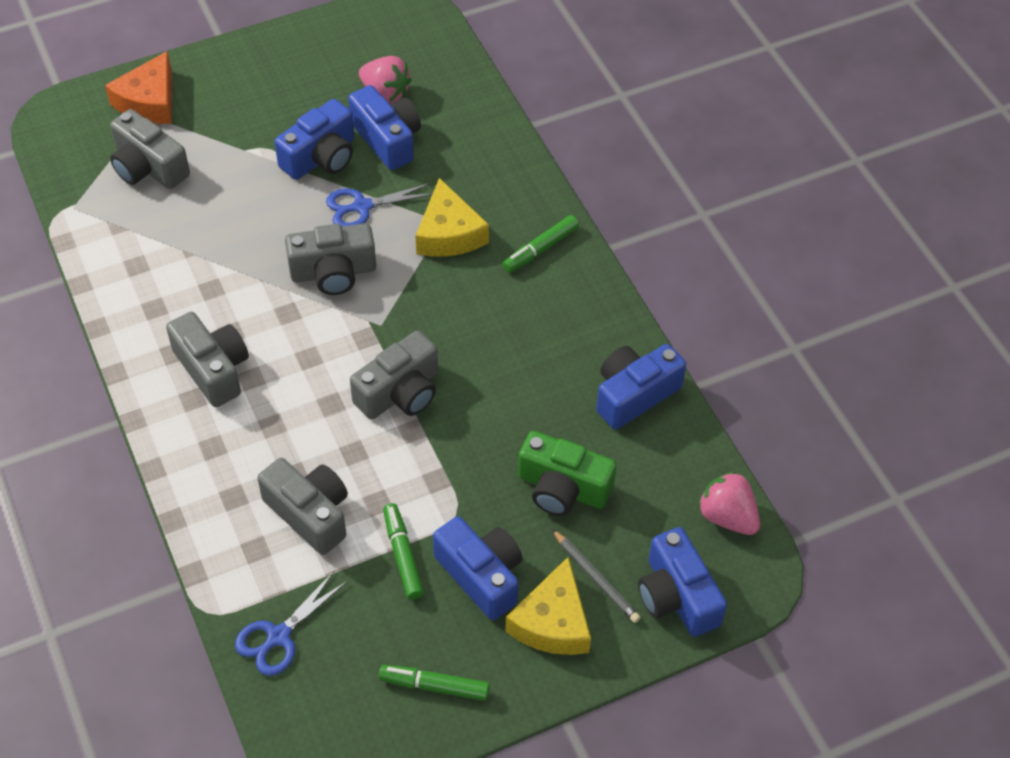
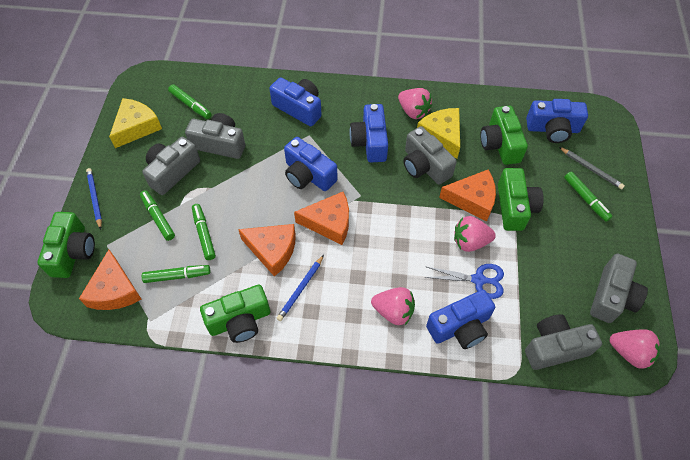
blue pencil: 0 -> 2
blue scissors: 2 -> 1
green camera: 1 -> 4
green marker: 3 -> 5
orange cheese: 1 -> 4
pink strawberry: 2 -> 4

